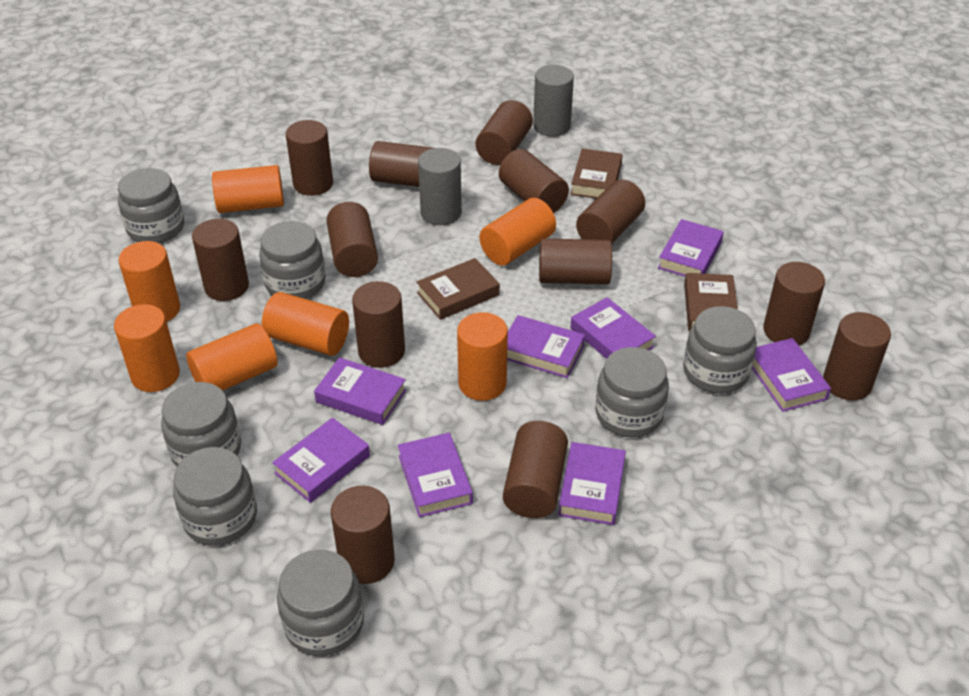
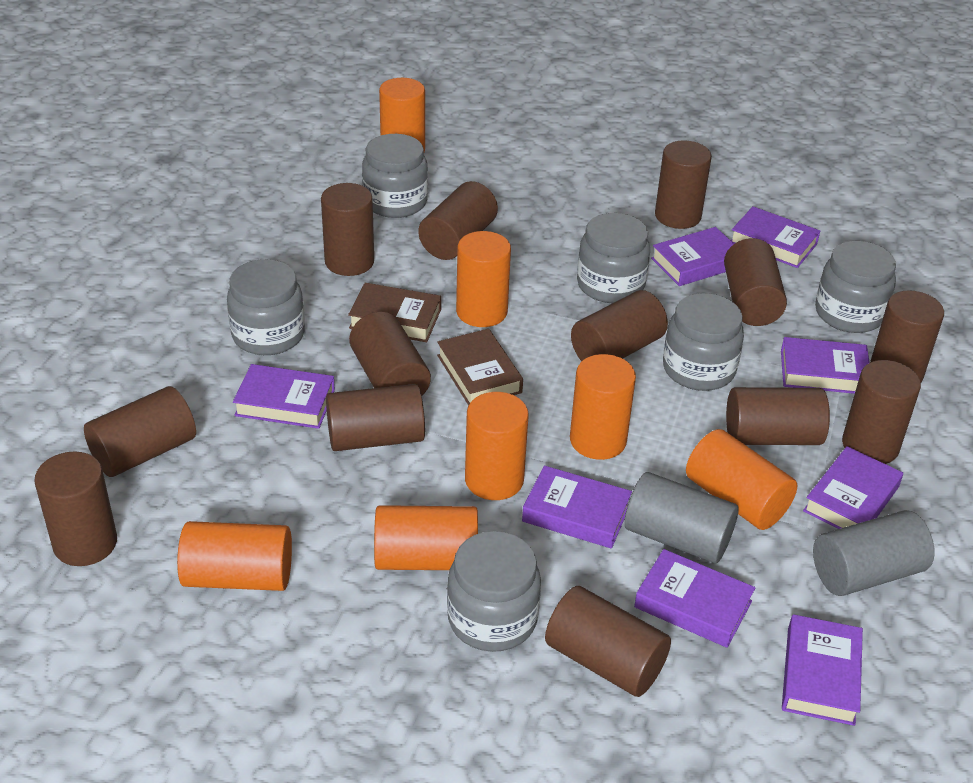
brown book: 3 -> 2
grey jar: 7 -> 6

